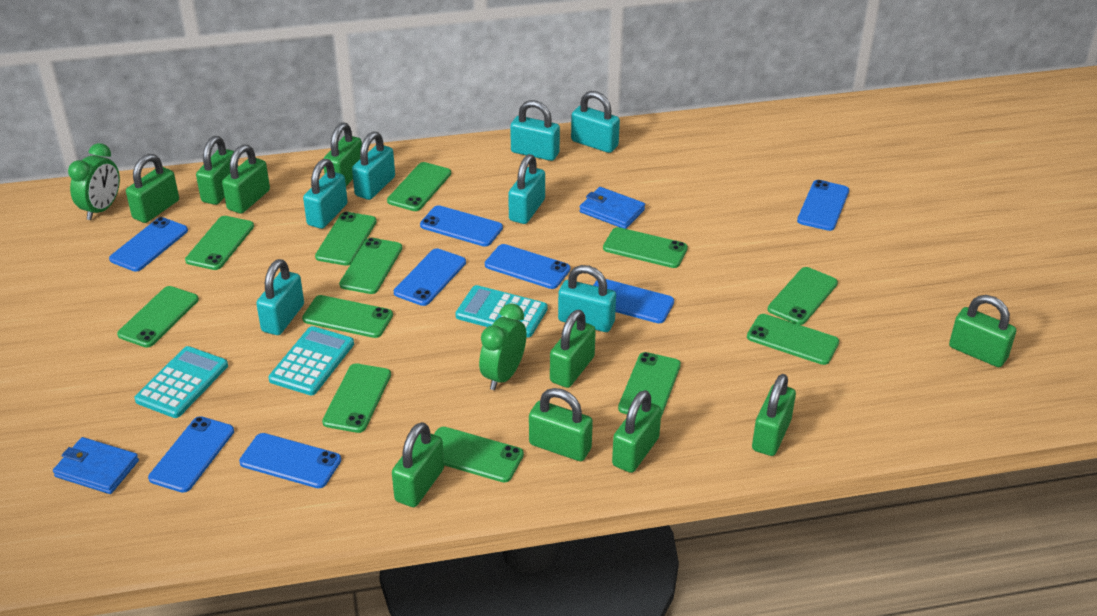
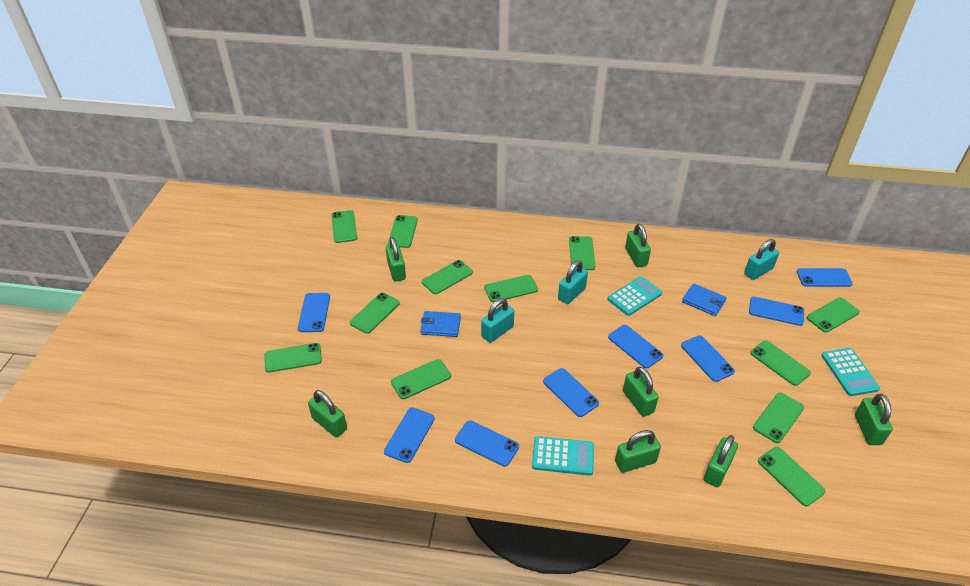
green clock: 2 -> 0
green padlock: 10 -> 7
turquoise padlock: 7 -> 3

